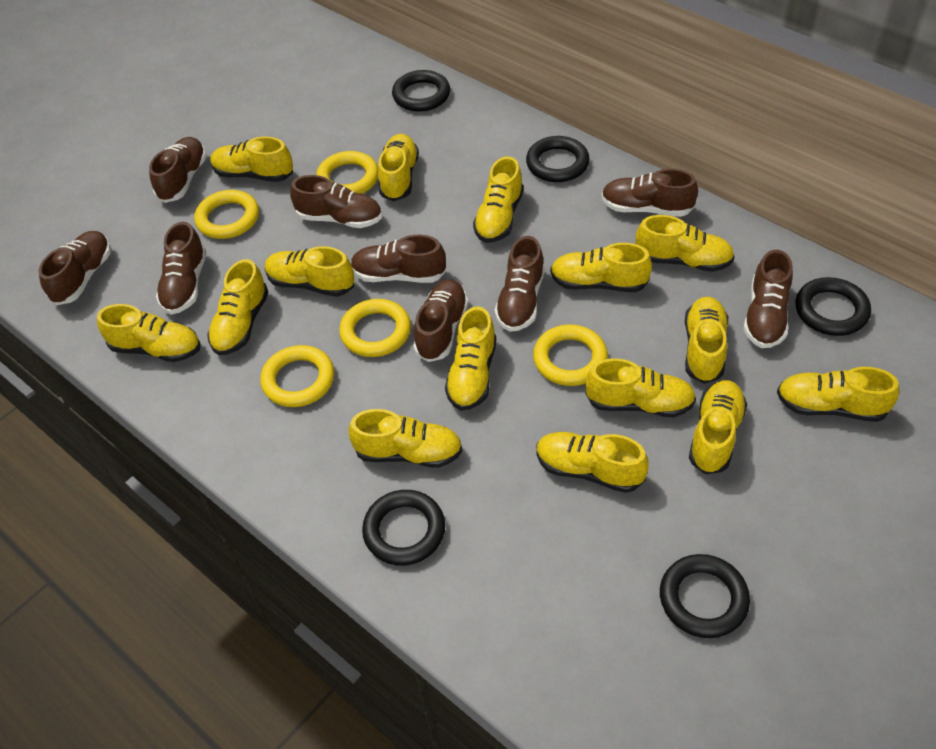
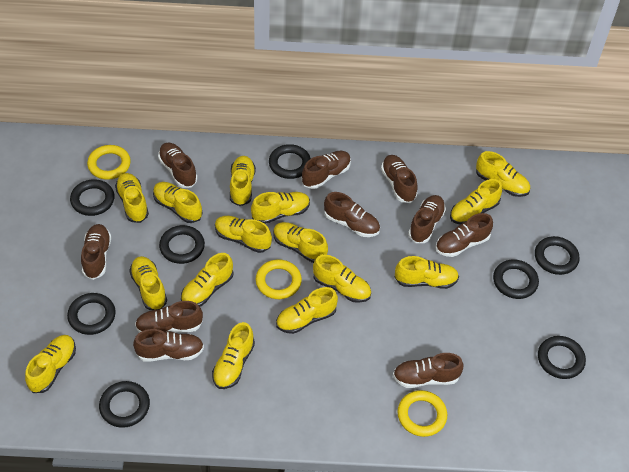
black ring: 5 -> 8
brown shoe: 9 -> 10
yellow ring: 5 -> 3

